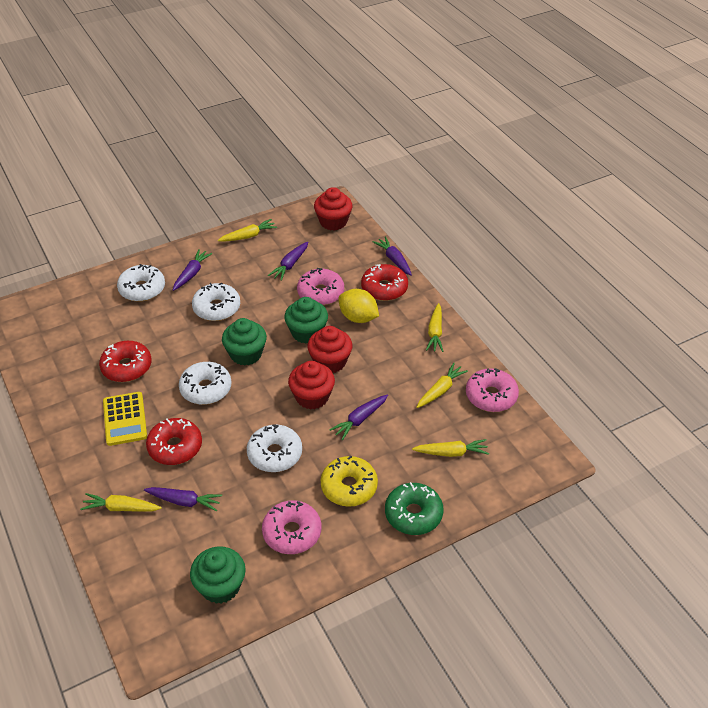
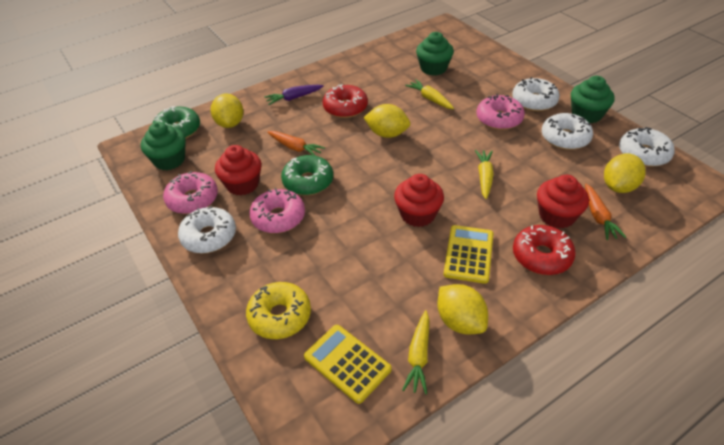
green donut: 1 -> 2
orange carrot: 0 -> 2
purple carrot: 5 -> 1
red donut: 3 -> 2
yellow calculator: 1 -> 2
yellow carrot: 5 -> 3
yellow lemon: 1 -> 4

